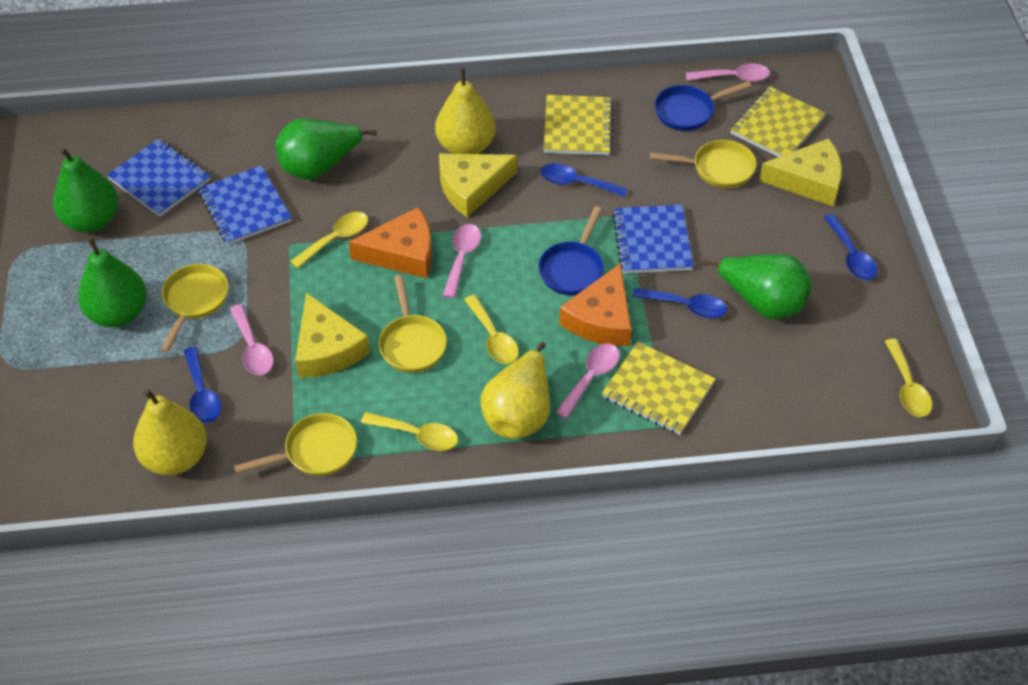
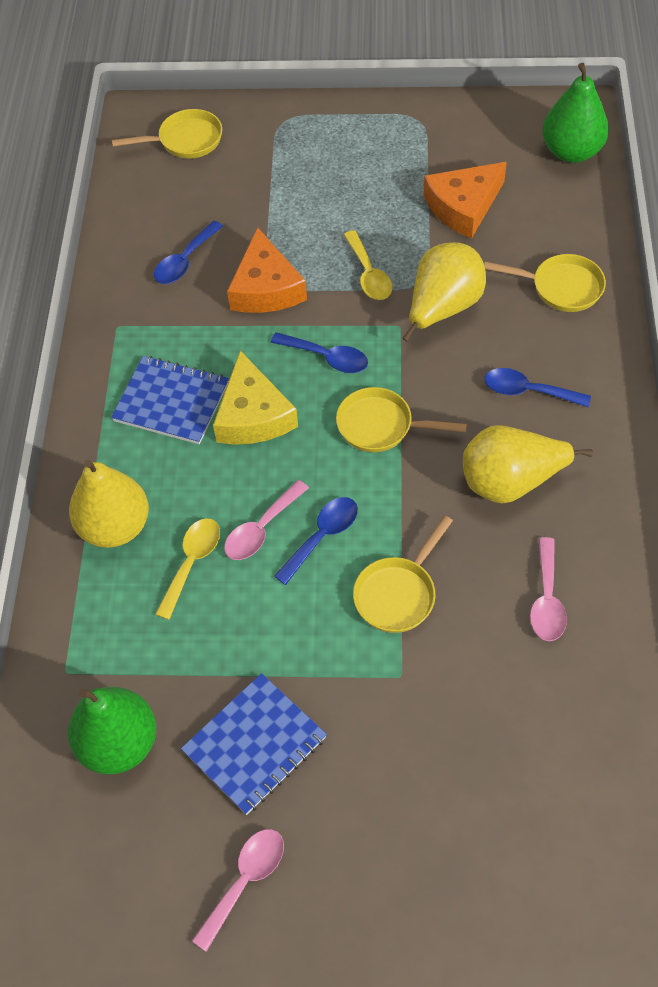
blue notebook: 3 -> 2
blue pan: 2 -> 0
green pear: 4 -> 2
pink spoon: 4 -> 3
yellow cheese: 3 -> 1
yellow notebook: 3 -> 0
yellow spoon: 4 -> 2

